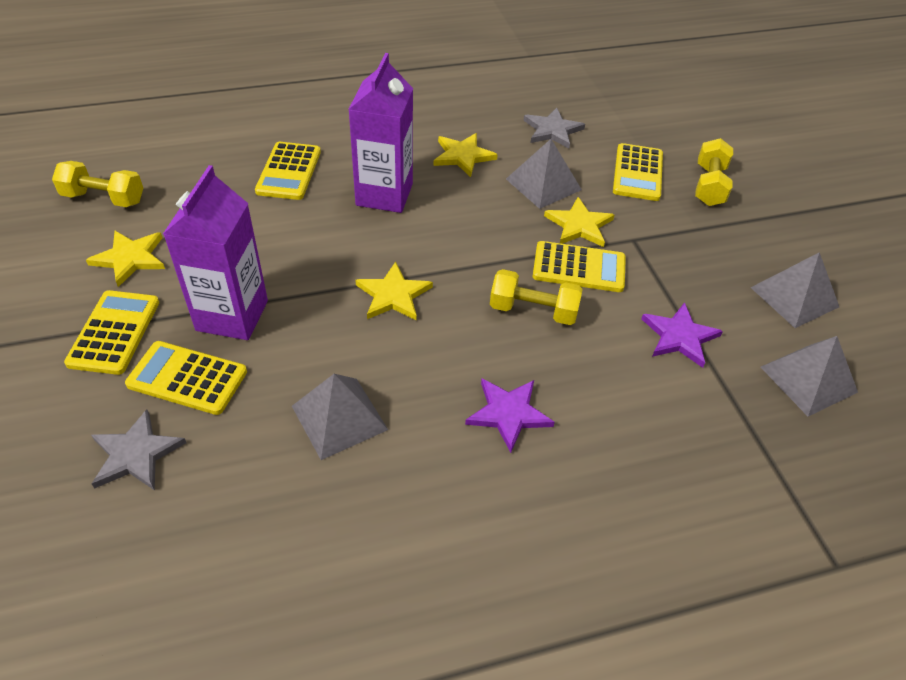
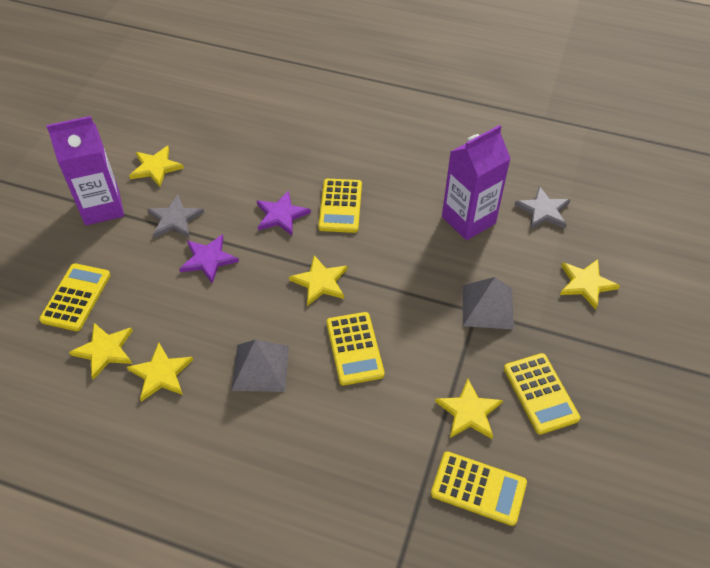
grey pyramid: 4 -> 2
yellow dumbbell: 3 -> 0
yellow star: 4 -> 6

